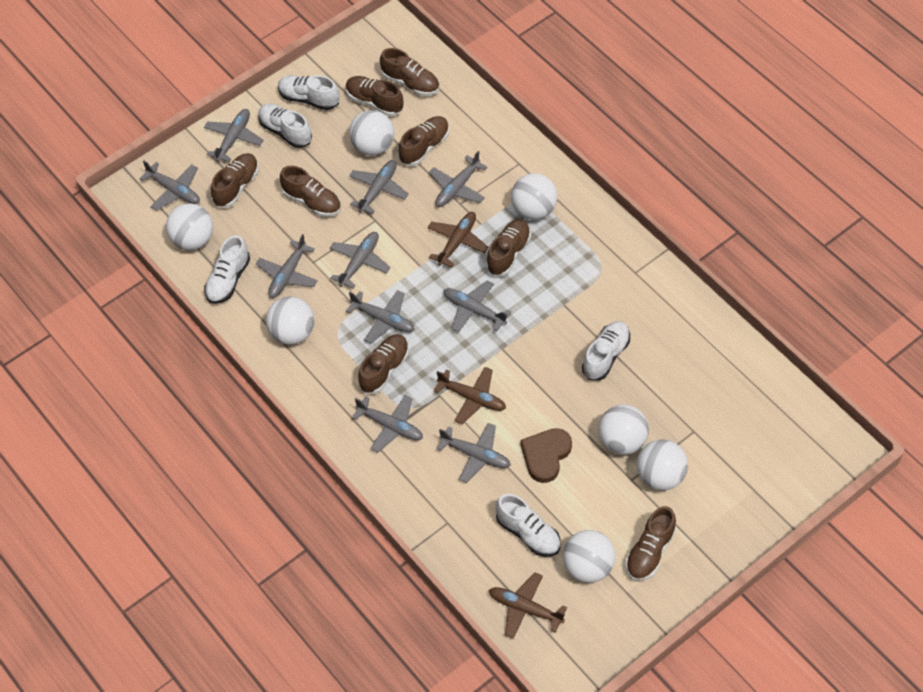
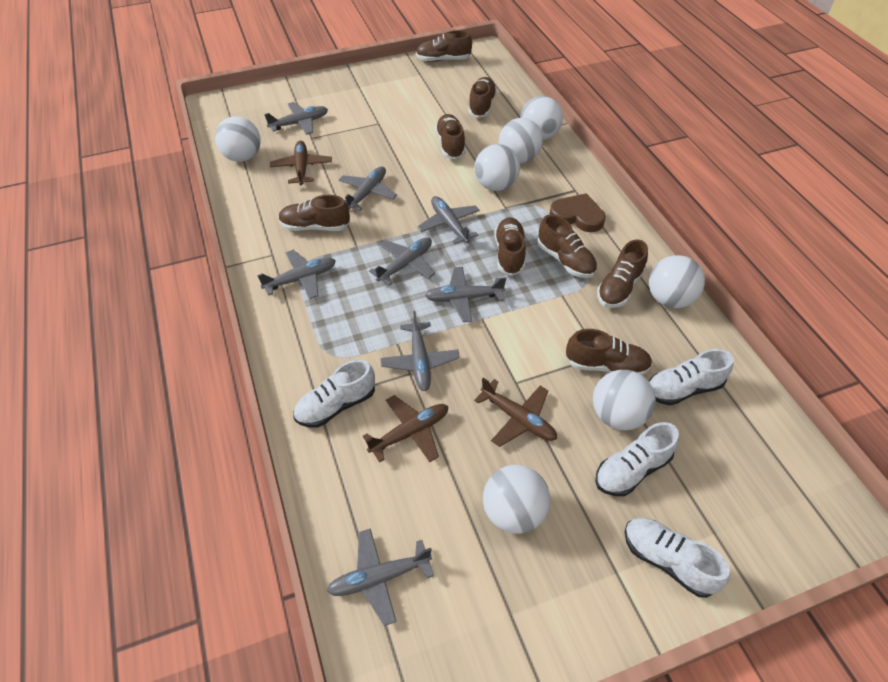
grey plane: 10 -> 8
white shoe: 5 -> 4

